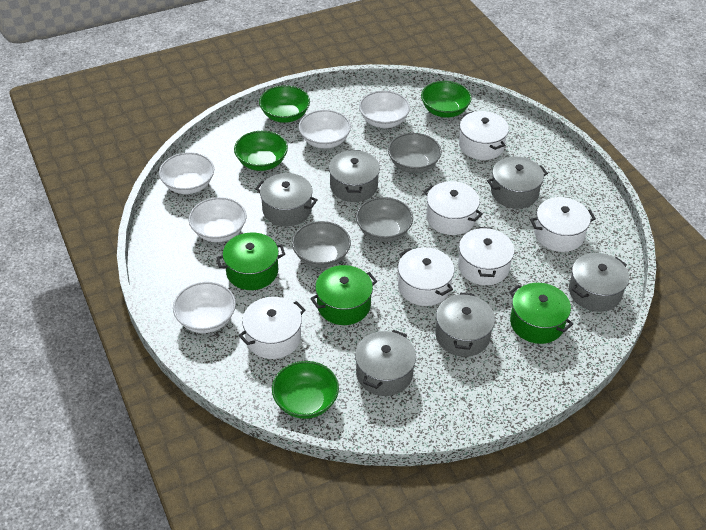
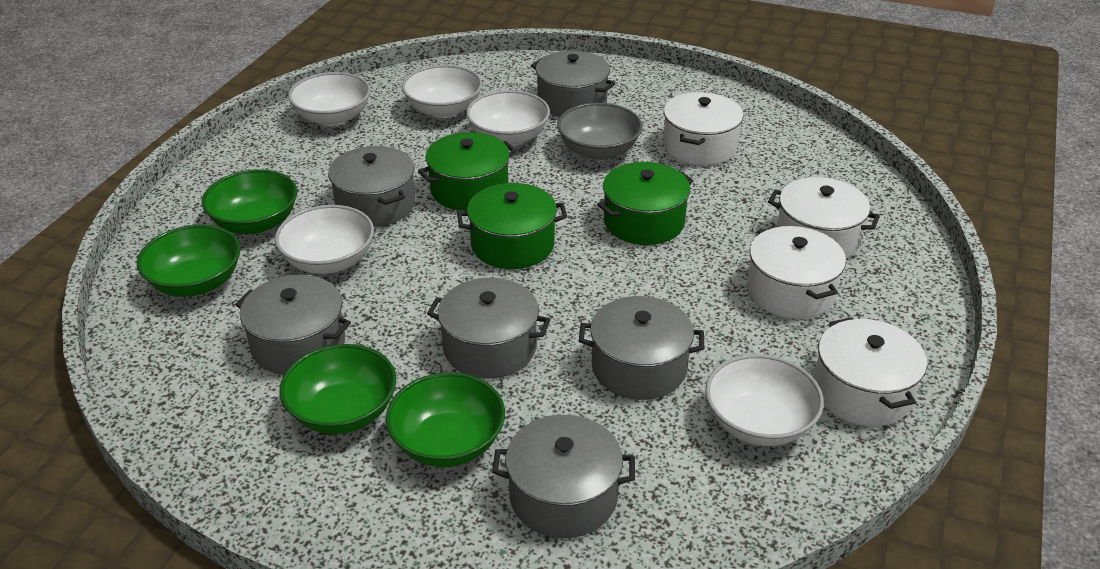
grey bowl: 3 -> 1
white pot: 6 -> 4

